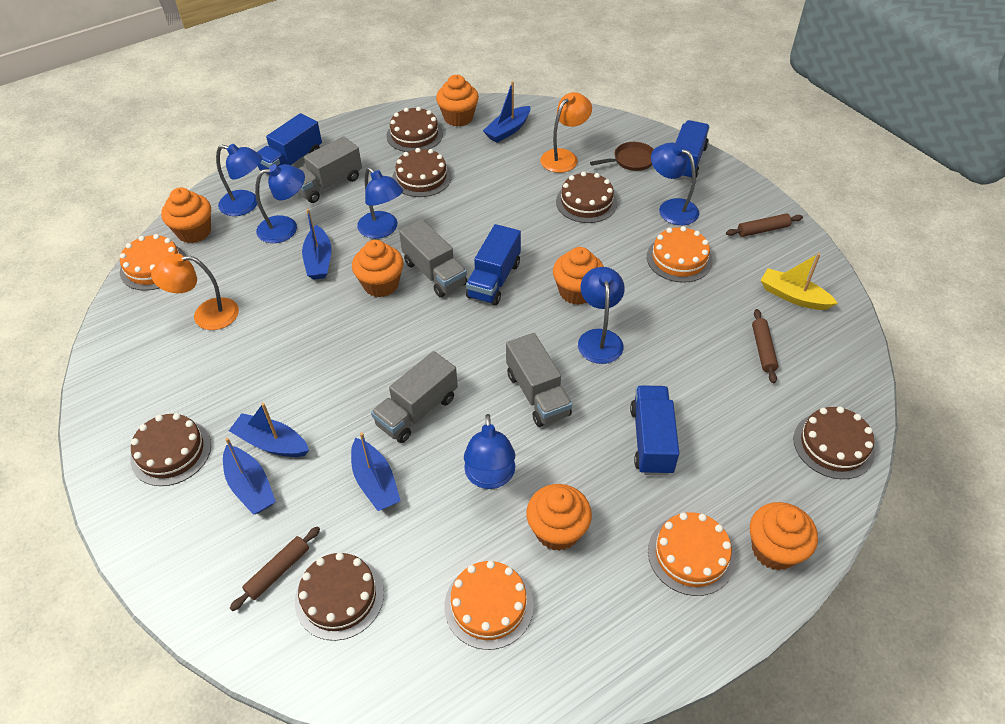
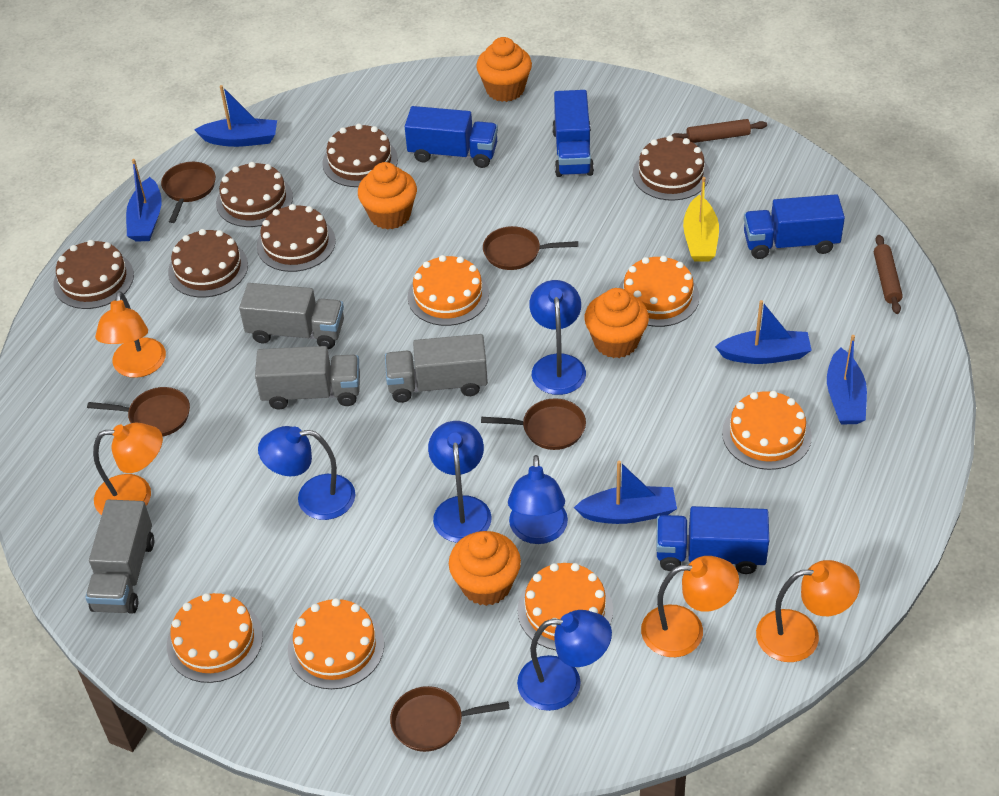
blue lamp: 6 -> 5
brown pan: 1 -> 5
brown rolling pin: 3 -> 2
orange cake: 4 -> 6
orange cupcake: 6 -> 4
orange lamp: 2 -> 4

